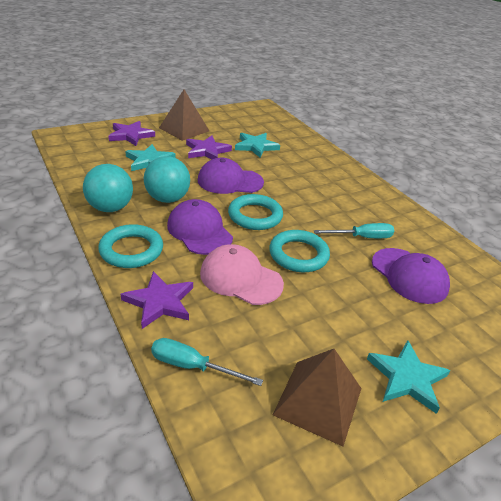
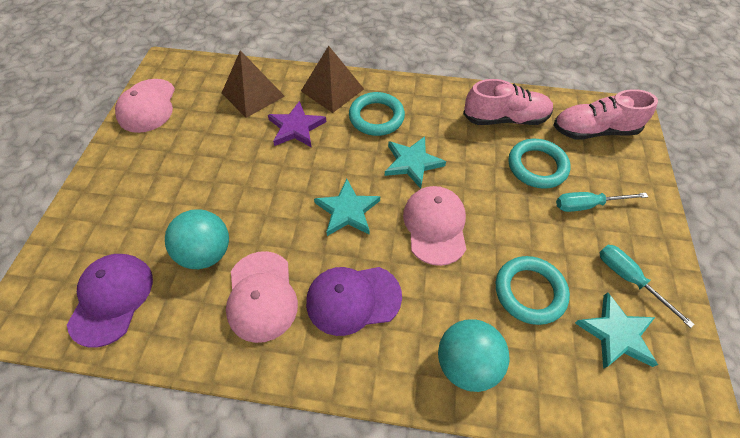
pink cap: 1 -> 3
pink shoe: 0 -> 2
purple cap: 3 -> 2
purple star: 3 -> 1

